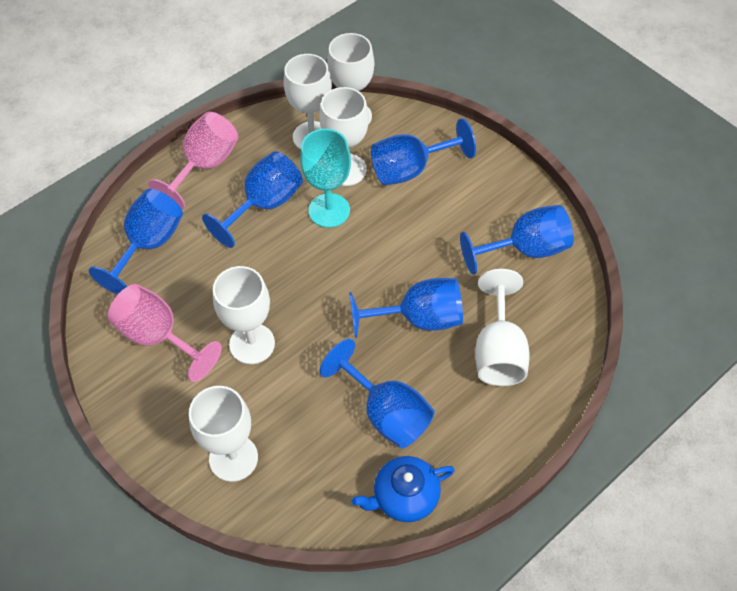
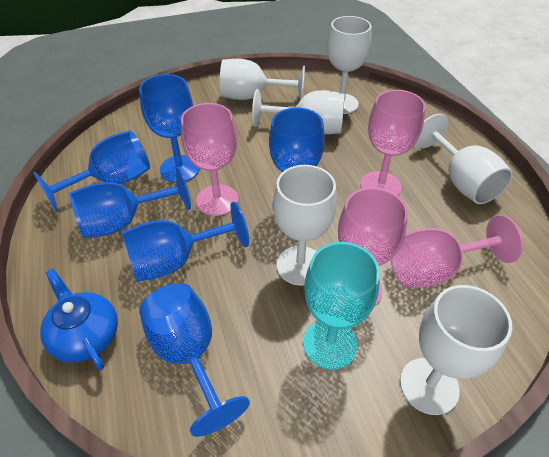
pink goblet: 2 -> 4

